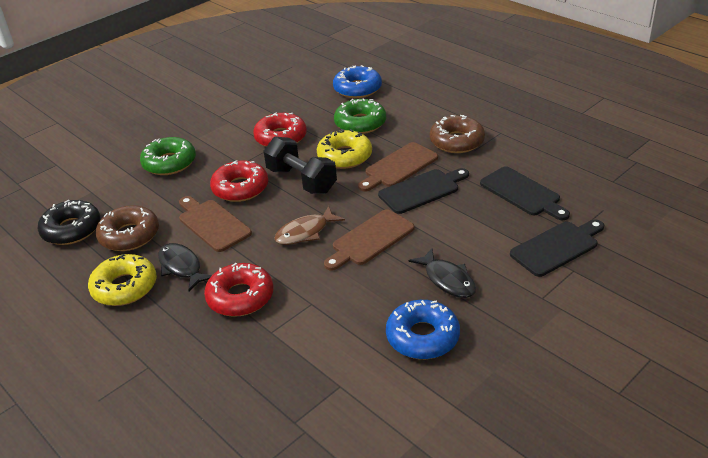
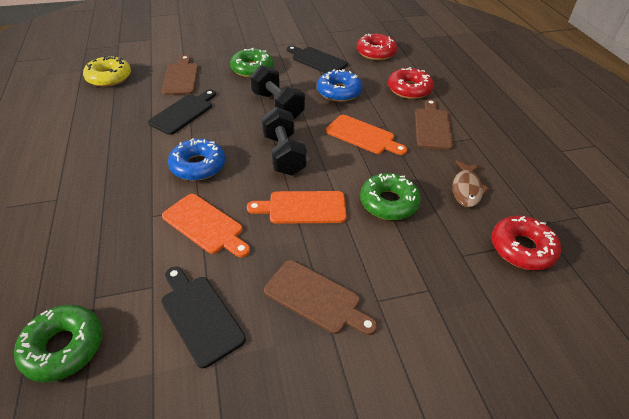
black donut: 1 -> 0
black dumbbell: 1 -> 2
black fish: 2 -> 0
brown donut: 2 -> 0
green donut: 2 -> 3
orange cutting board: 0 -> 3
yellow donut: 2 -> 1

